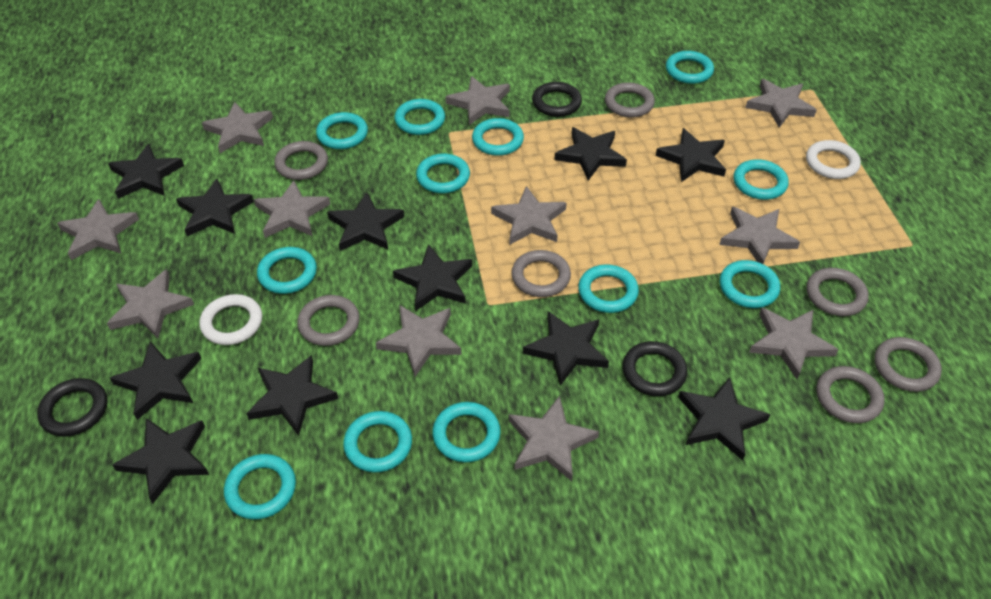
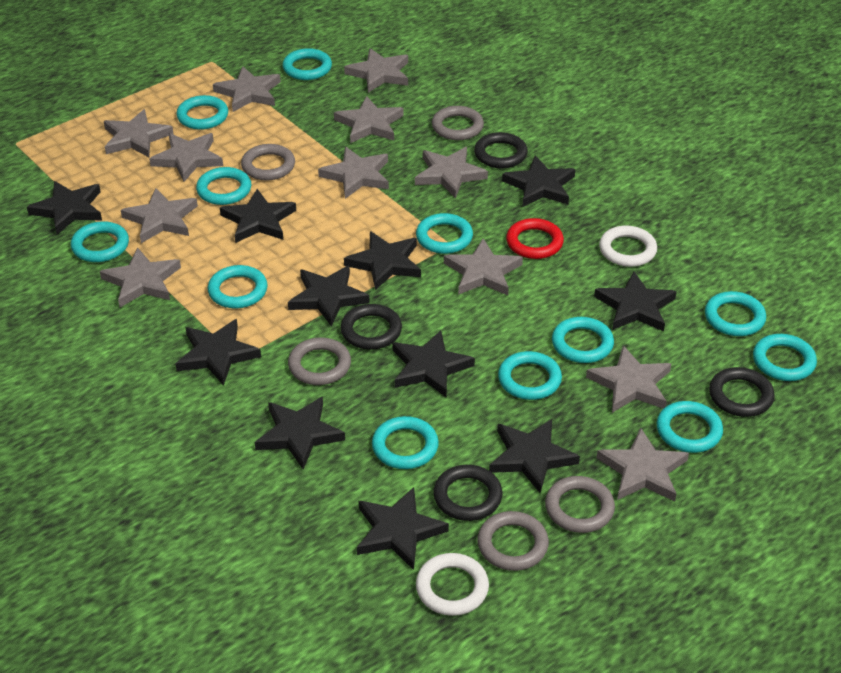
black ring: 3 -> 4
grey ring: 7 -> 5
grey star: 11 -> 12
red ring: 0 -> 1

